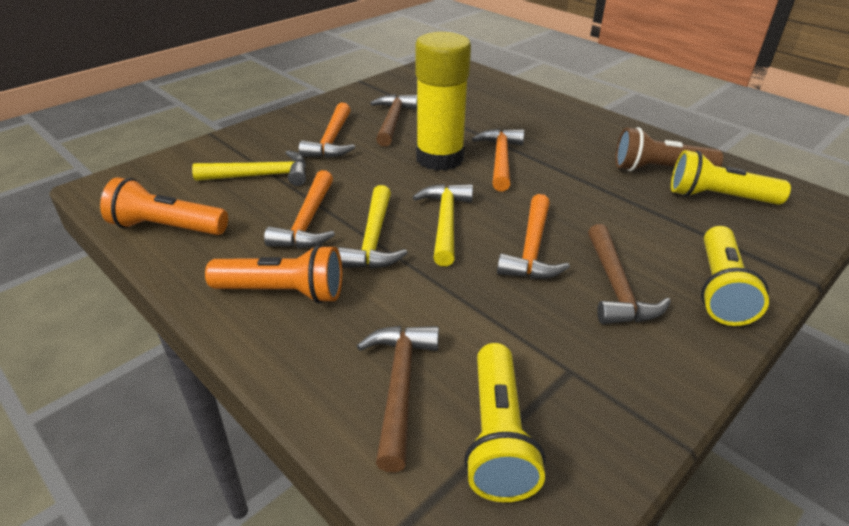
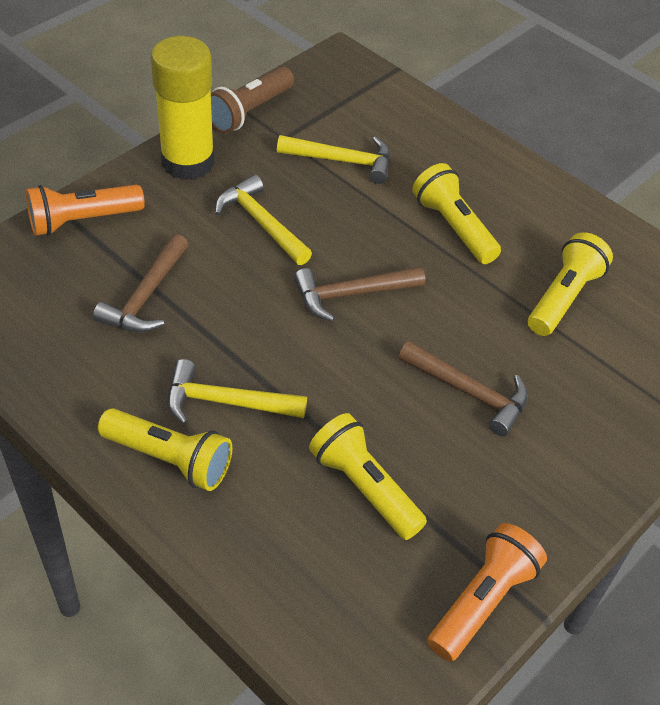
orange hammer: 4 -> 0
yellow flashlight: 3 -> 4

